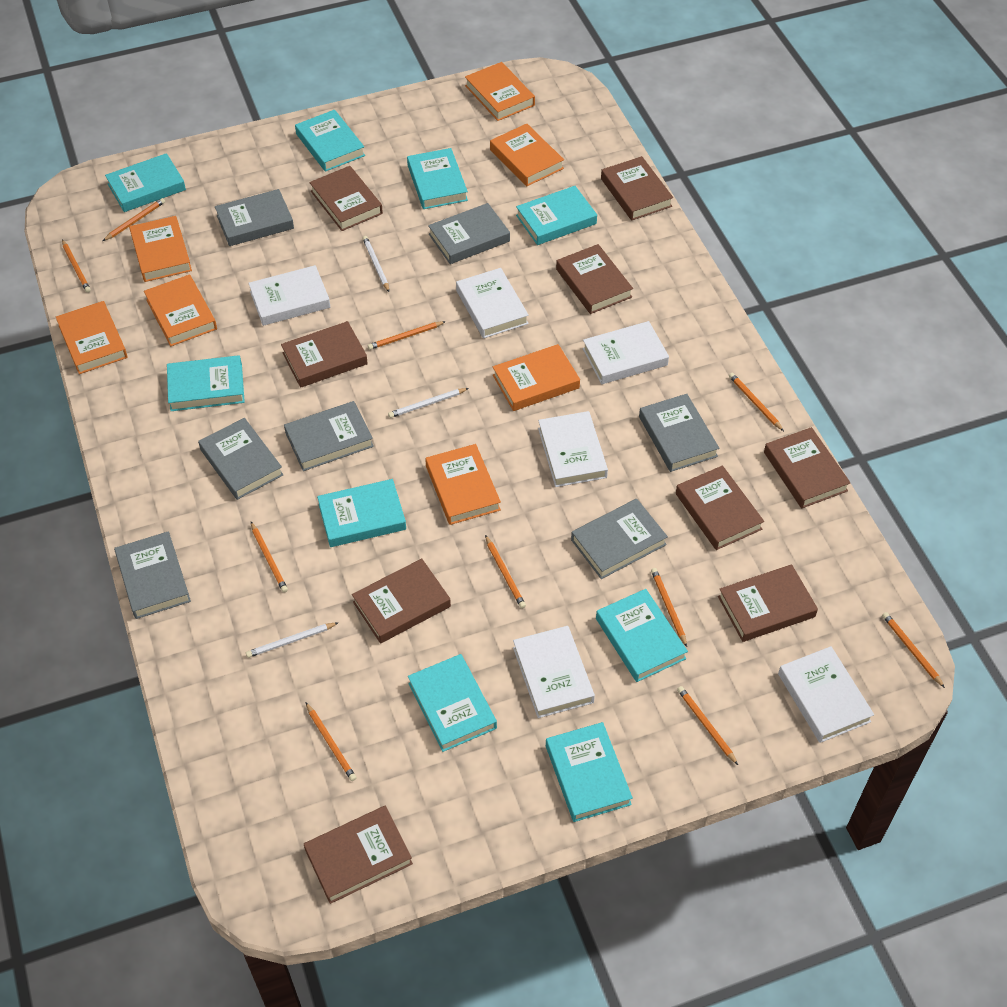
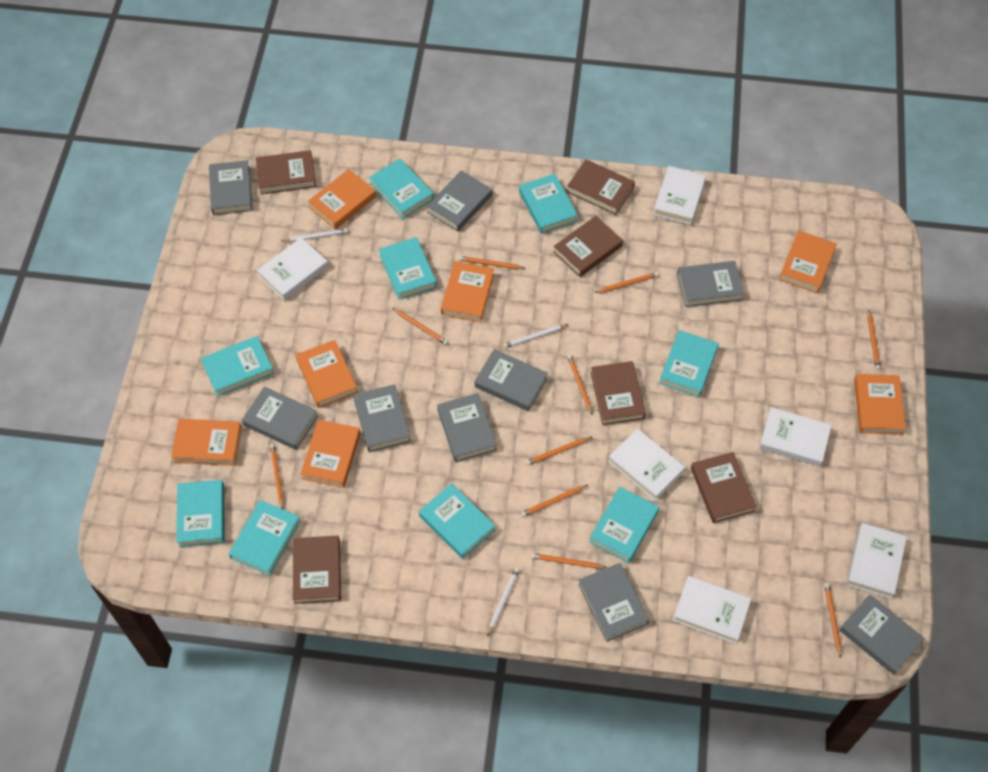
brown book: 9 -> 6
grey book: 7 -> 9

